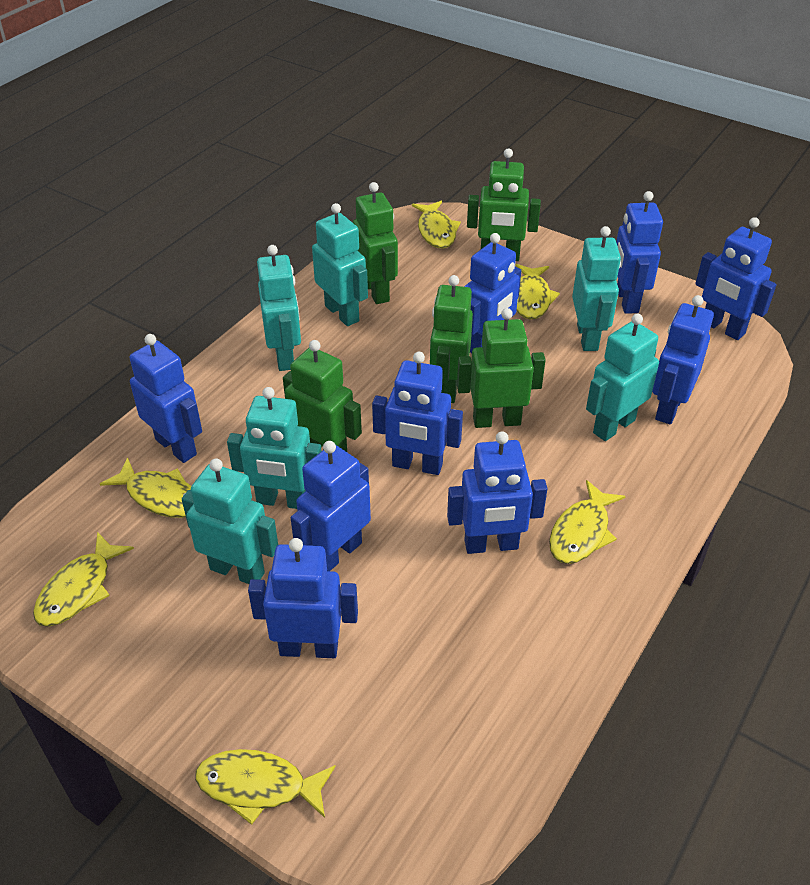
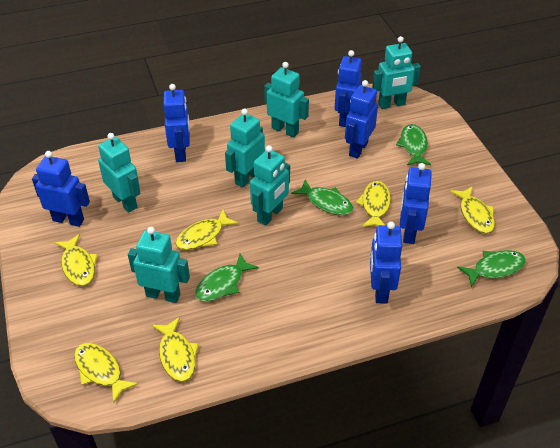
blue robot: 9 -> 6
green fish: 0 -> 4
green robot: 5 -> 0

